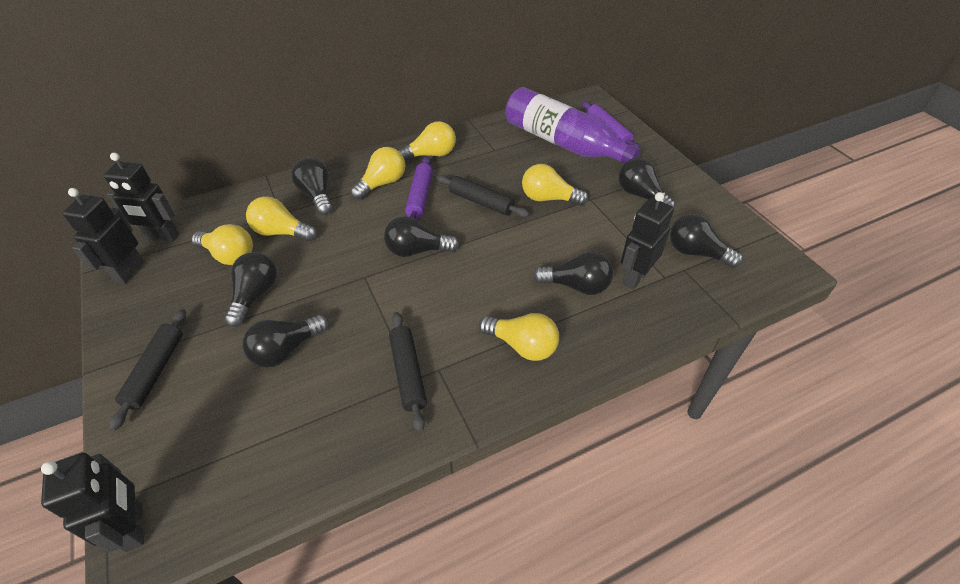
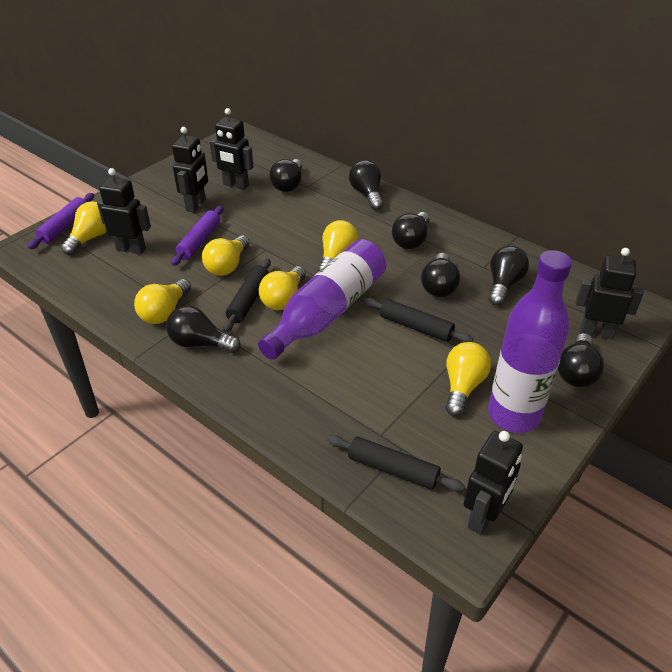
black robot: 4 -> 5
purple bottle: 1 -> 2

